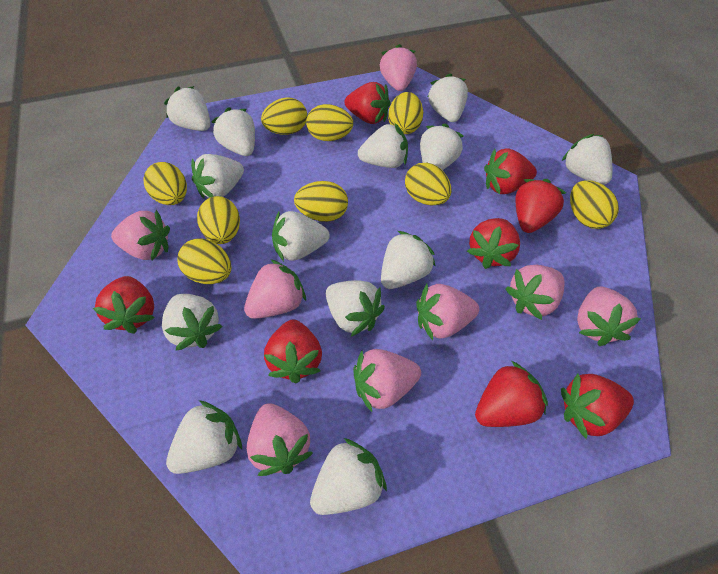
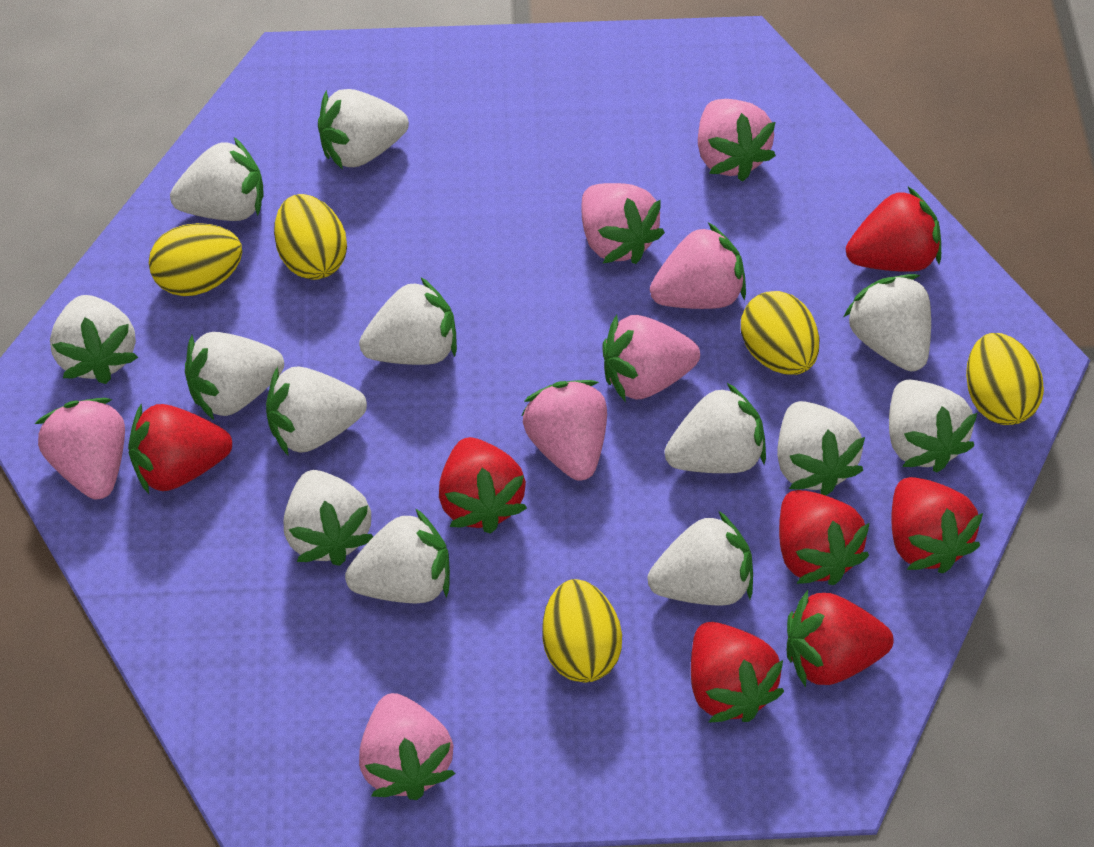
pink strawberry: 8 -> 7
red strawberry: 8 -> 7
yellow egg: 9 -> 5

